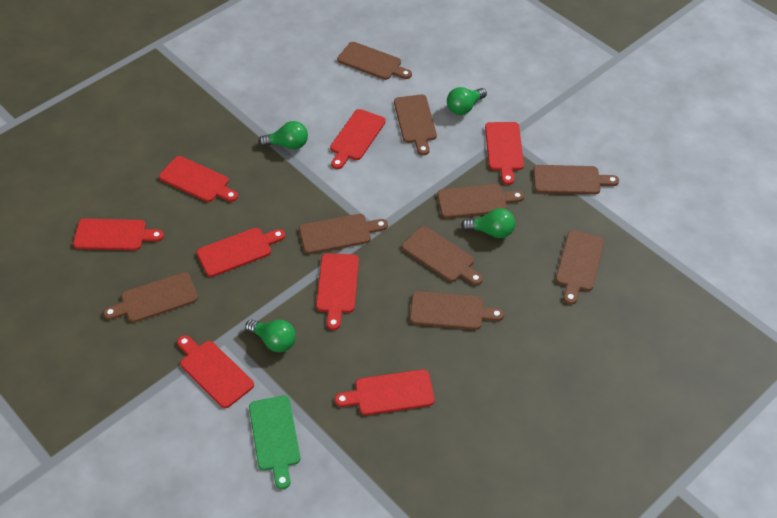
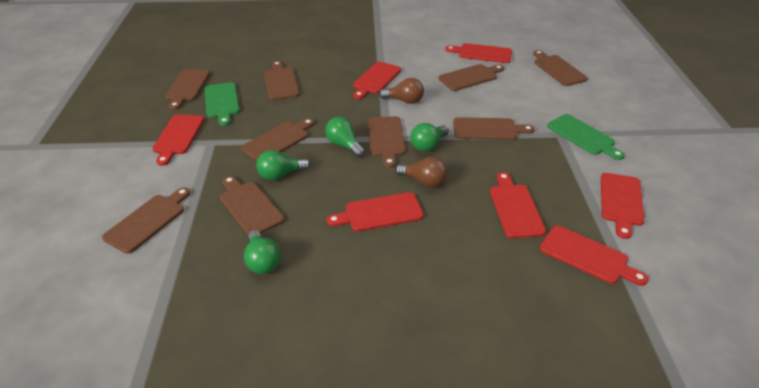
brown light bulb: 0 -> 2
green cutting board: 1 -> 2
red cutting board: 8 -> 7

